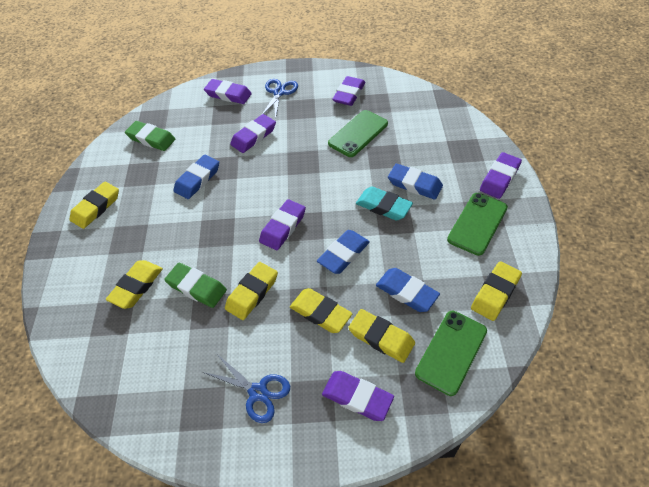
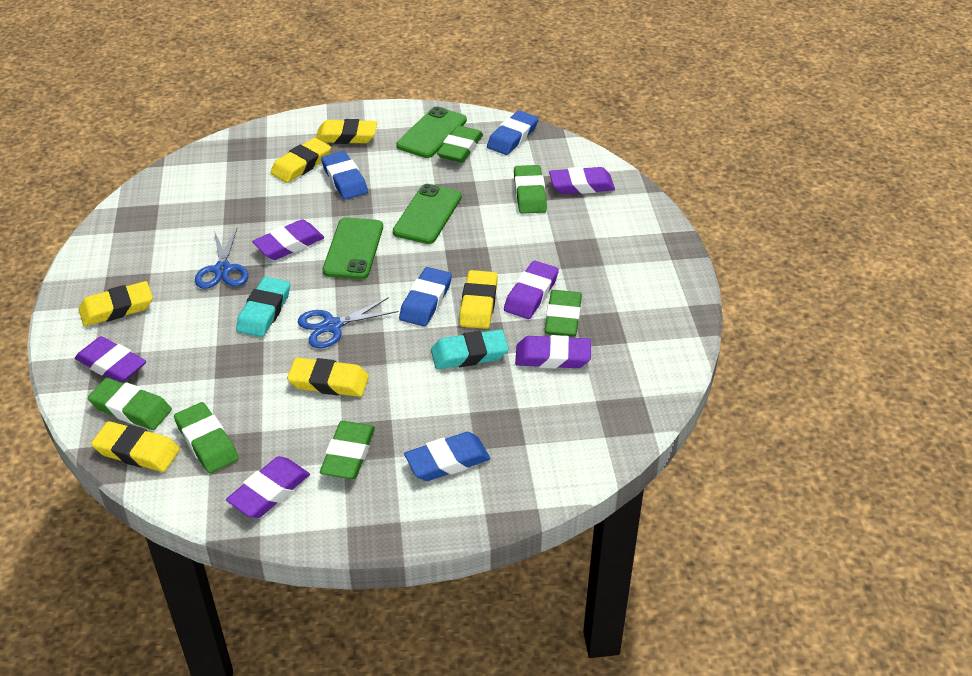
green eraser: 2 -> 6
turquoise eraser: 1 -> 2

